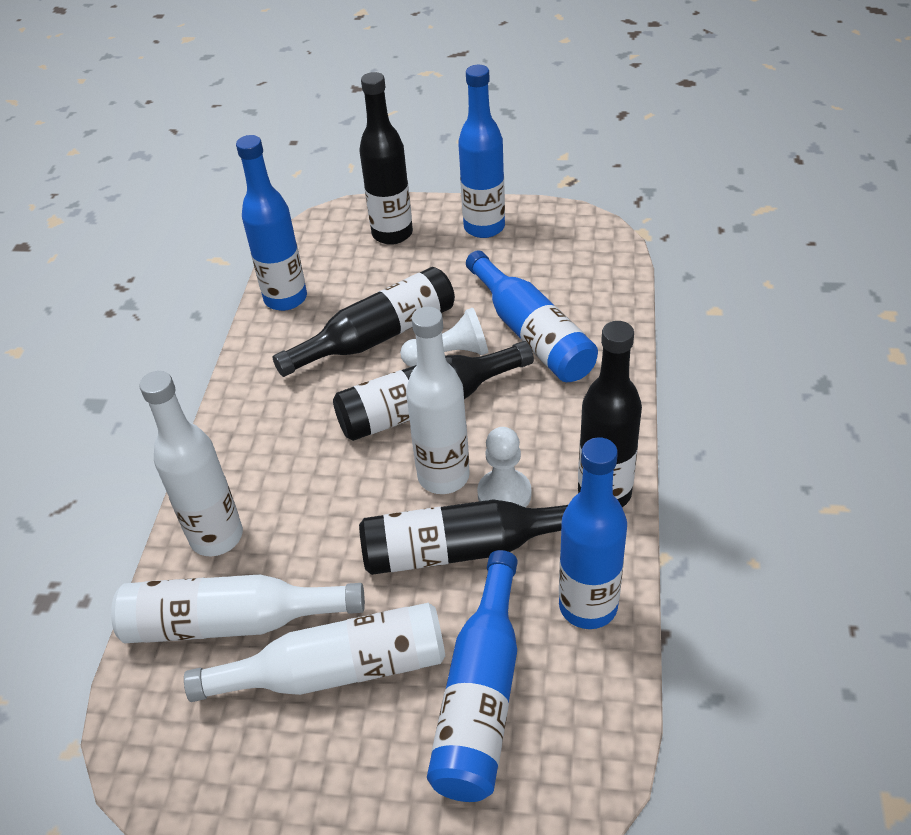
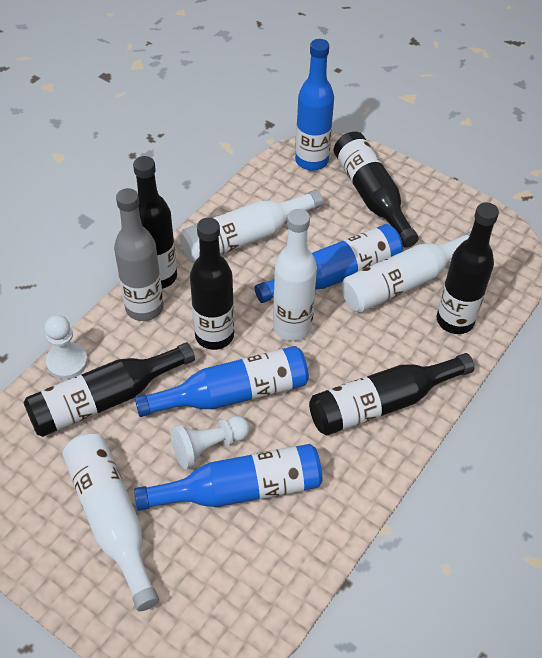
black bottle: 5 -> 6
blue bottle: 5 -> 4
grey bottle: 0 -> 1

